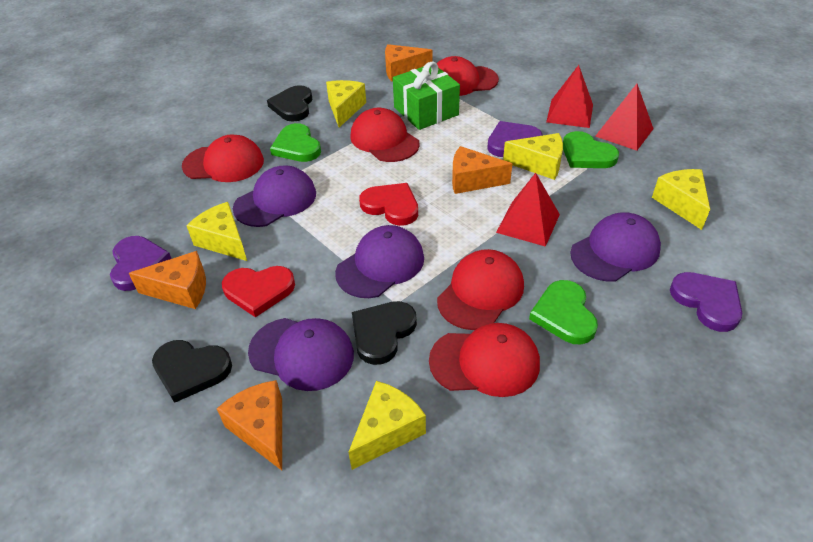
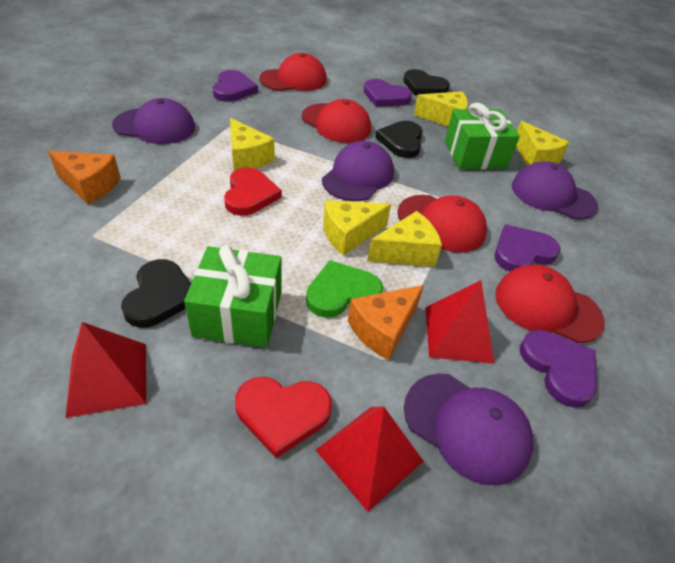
green gift: 1 -> 2
green heart: 3 -> 1
orange cheese: 4 -> 2
purple heart: 3 -> 4
red cap: 5 -> 4

